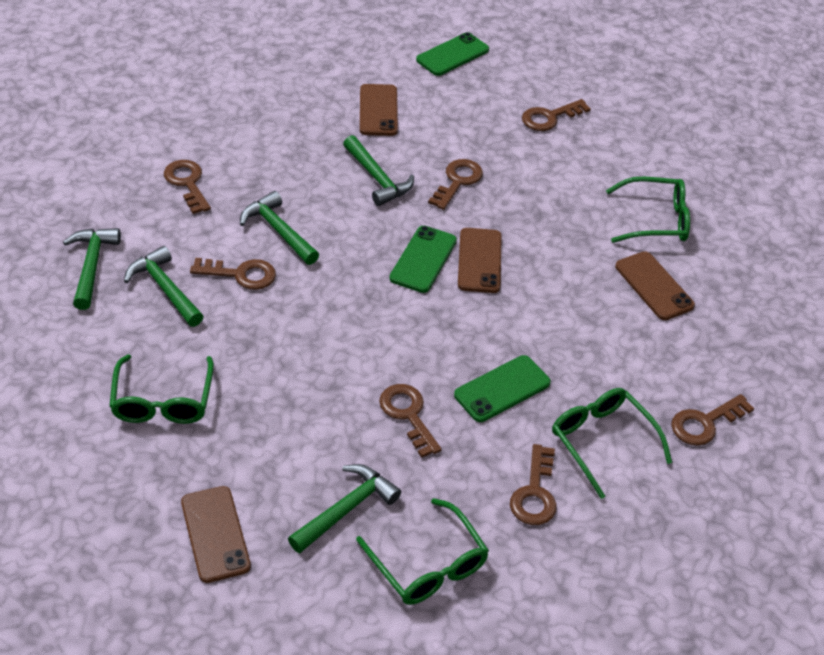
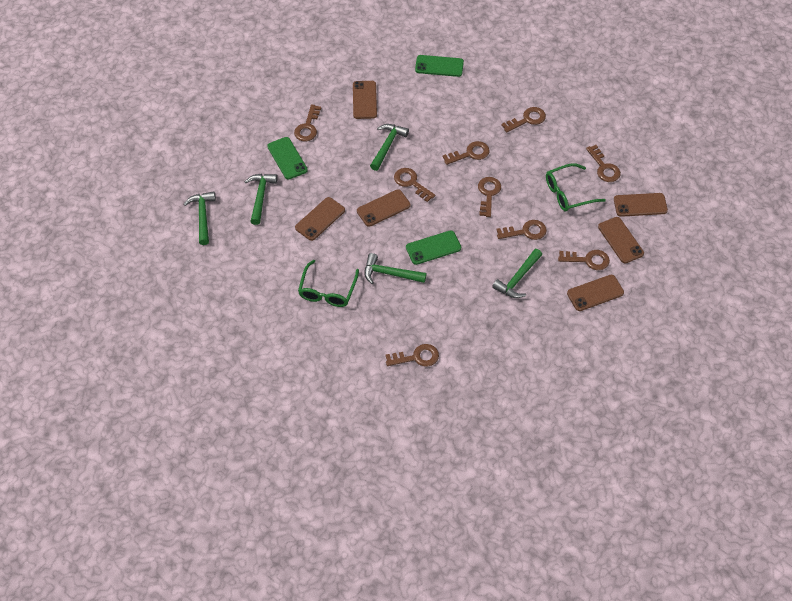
brown key: 7 -> 9
brown phone: 4 -> 6
green glasses: 4 -> 2

